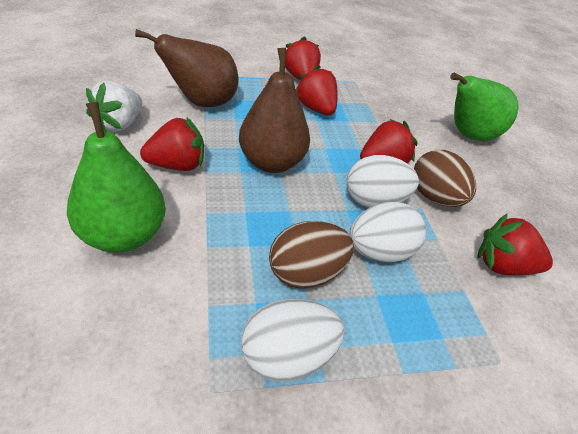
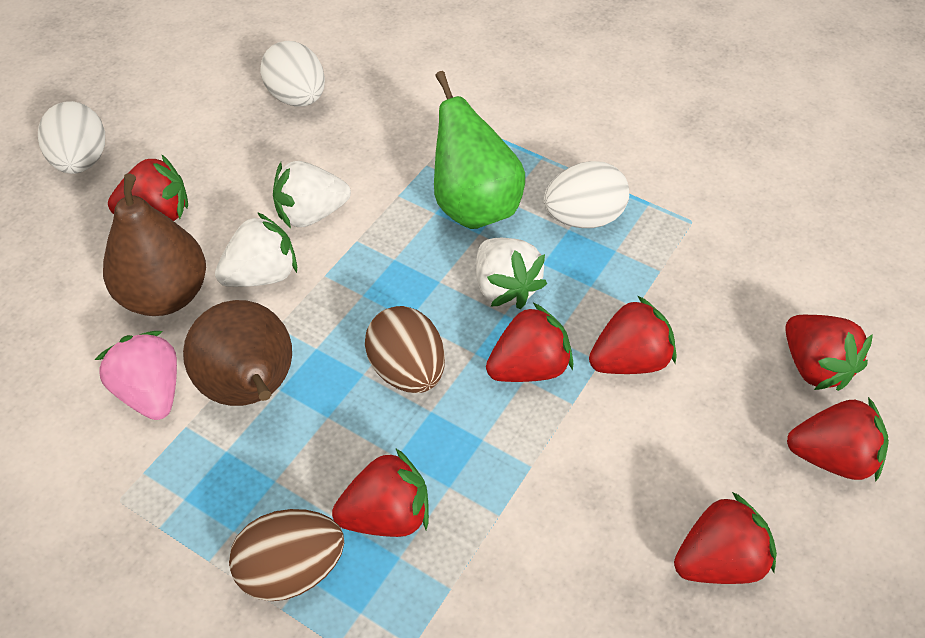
green pear: 2 -> 1
pink strawberry: 0 -> 1
red strawberry: 5 -> 7
white strawberry: 1 -> 3

